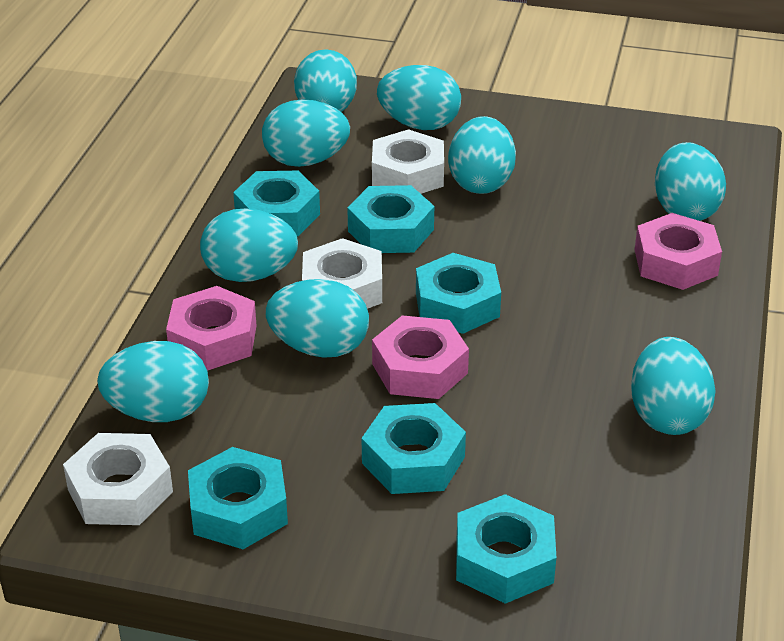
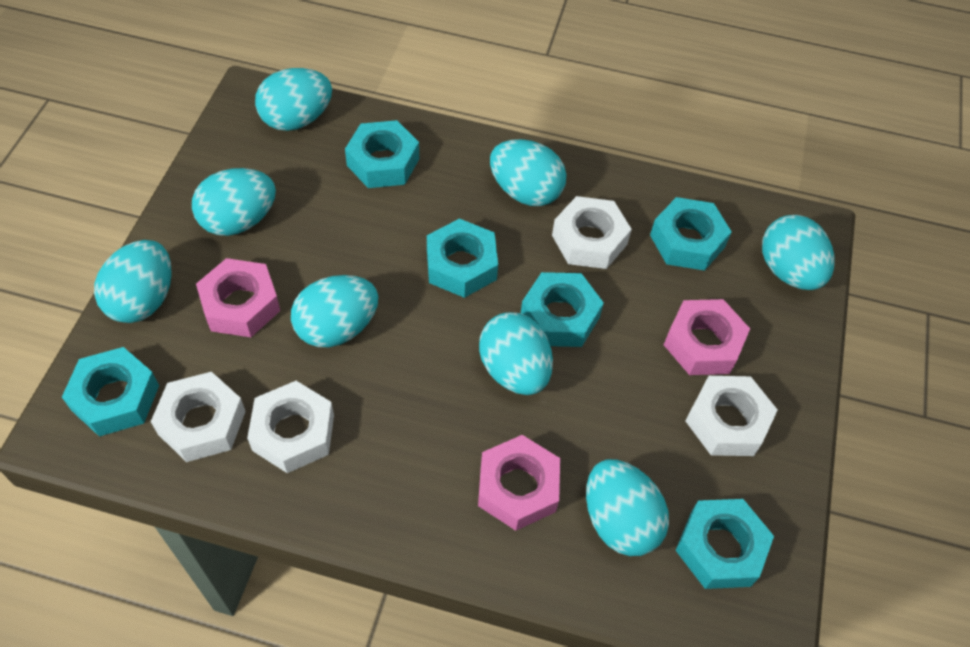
turquoise egg: 9 -> 8
white nut: 3 -> 4

